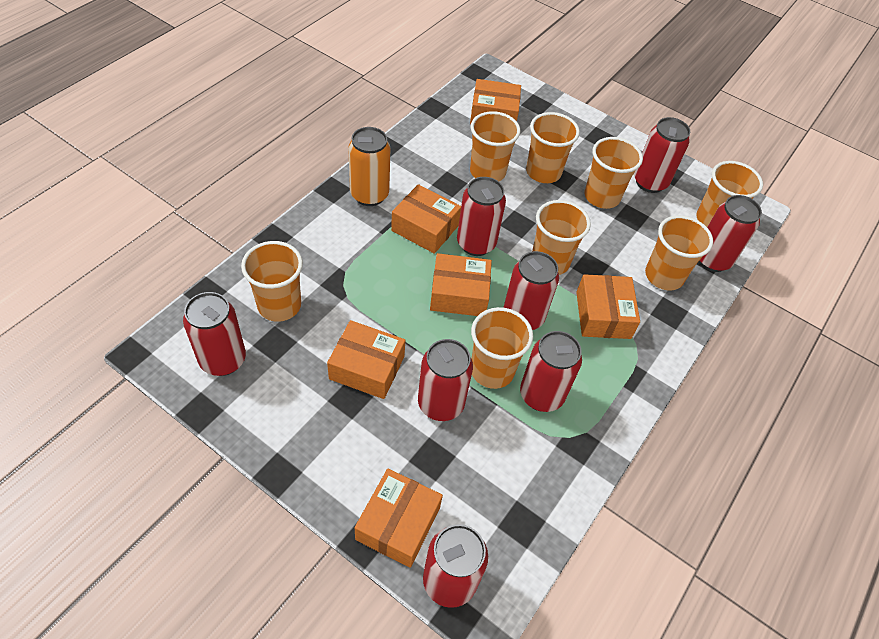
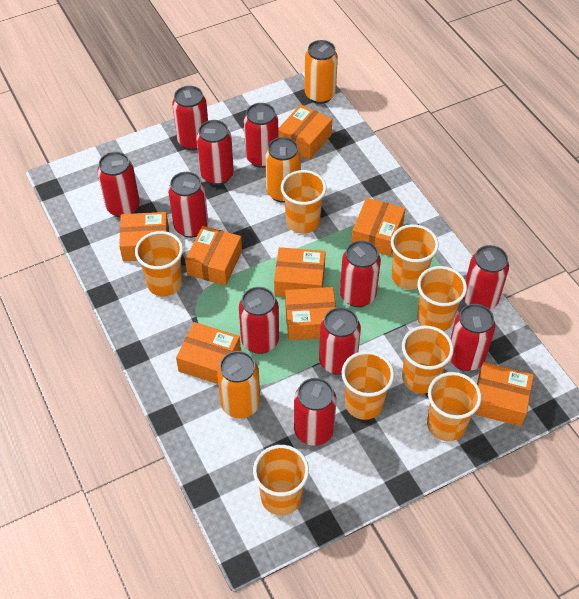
orange box: 6 -> 8
orange can: 1 -> 3
red can: 8 -> 11

